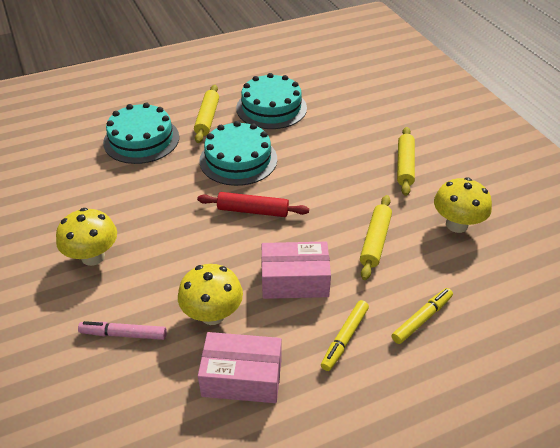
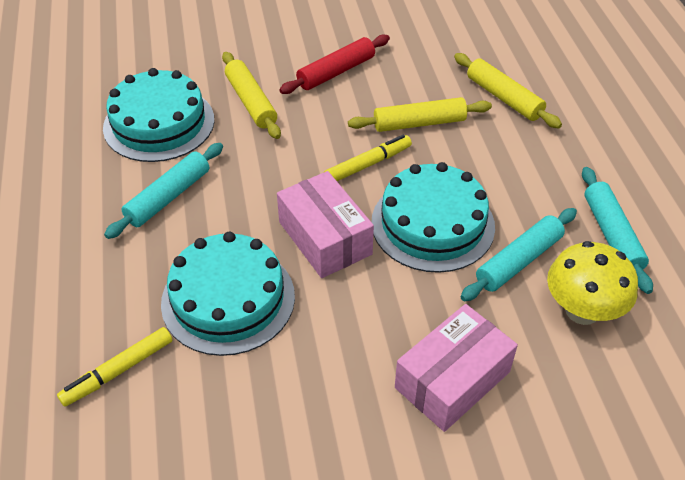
pink marker: 1 -> 0
turquoise rolling pin: 0 -> 3
yellow mushroom: 3 -> 1

